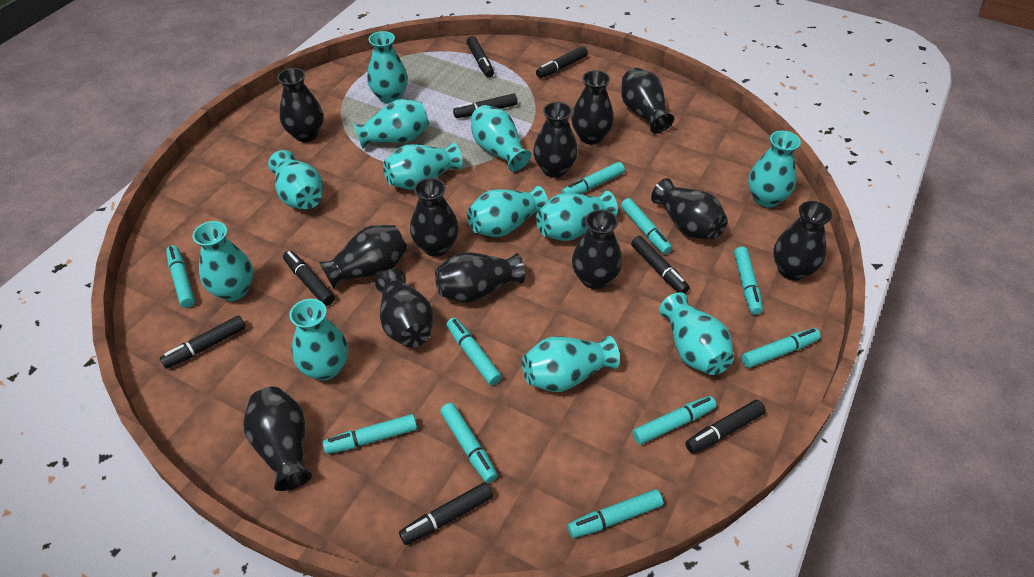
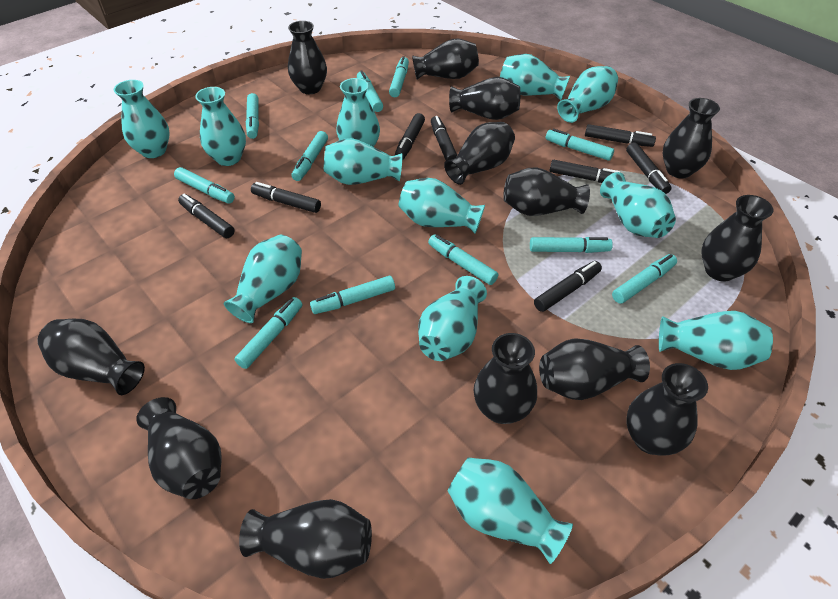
black vase: 12 -> 13
turquoise marker: 10 -> 11

